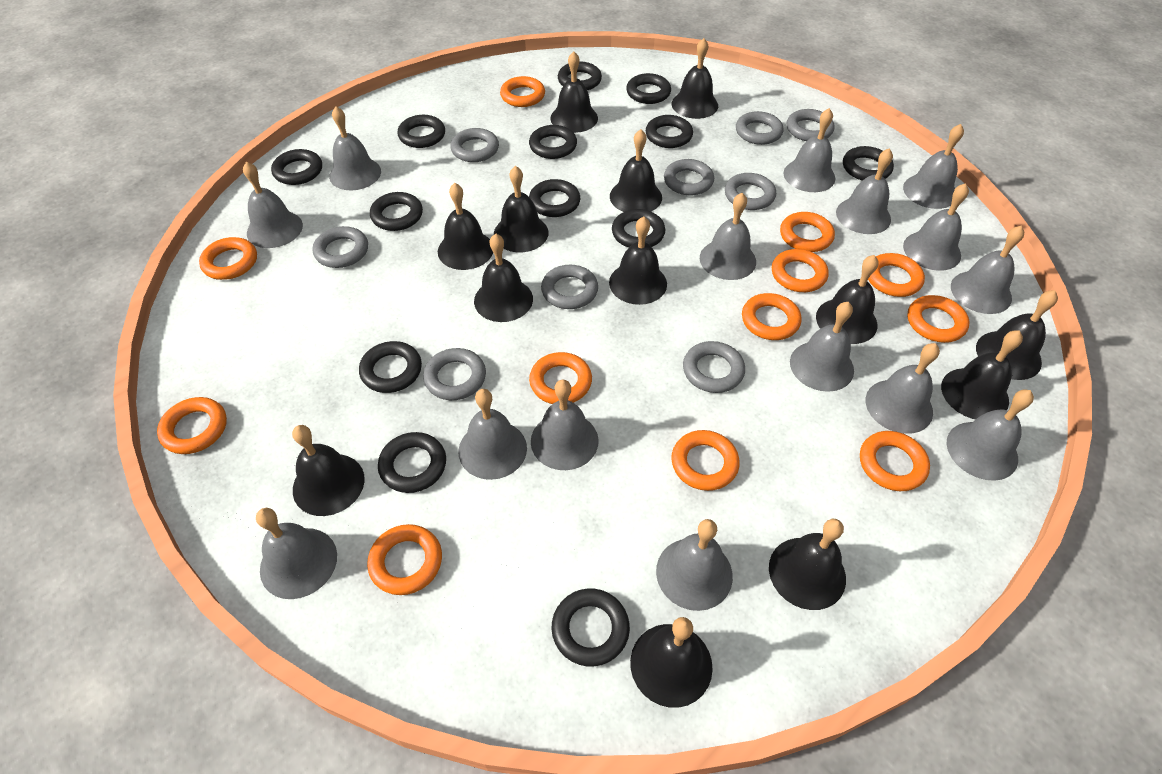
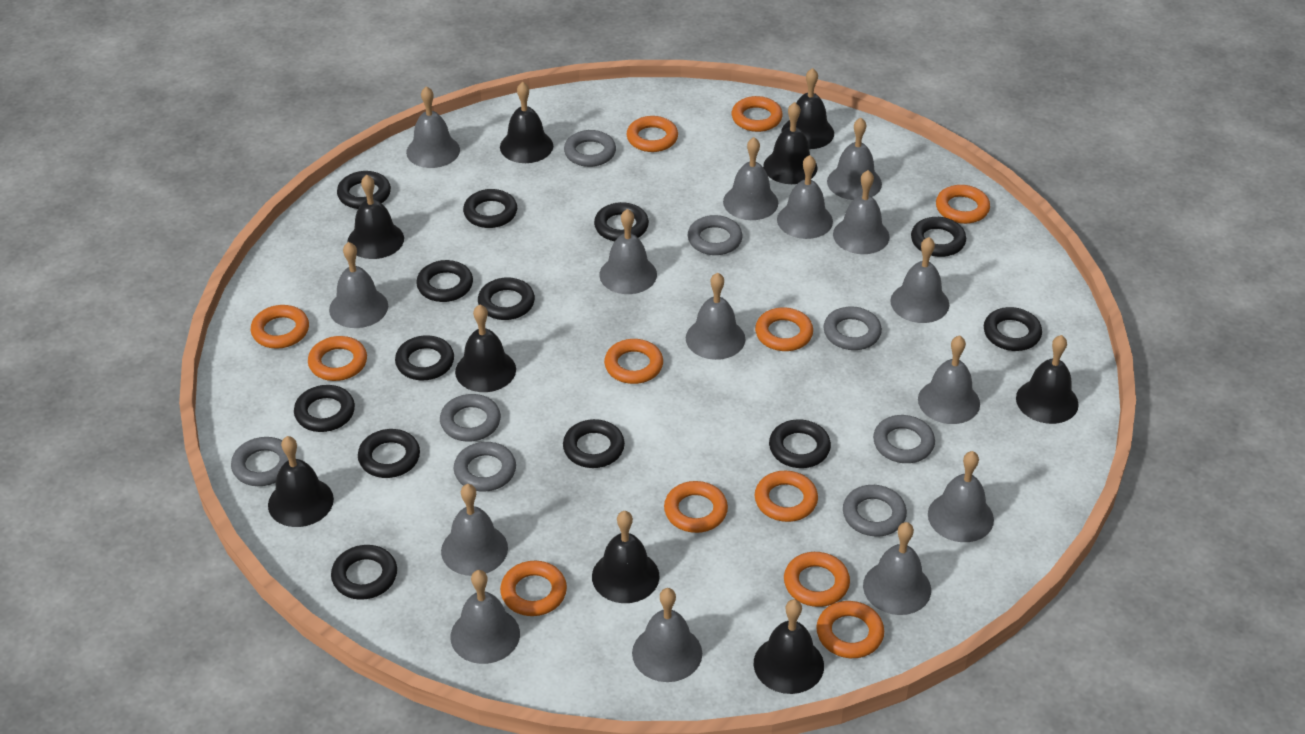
black bell: 13 -> 9
grey ring: 9 -> 8

